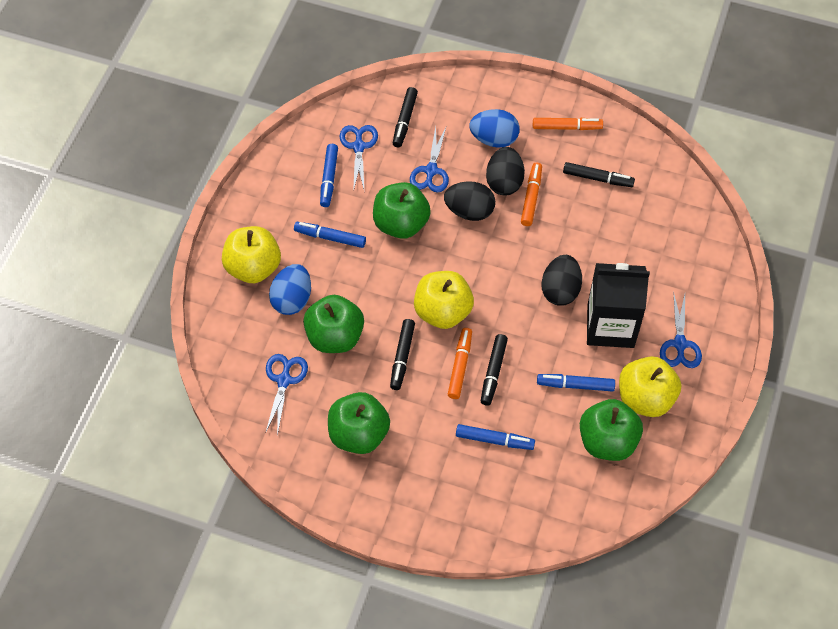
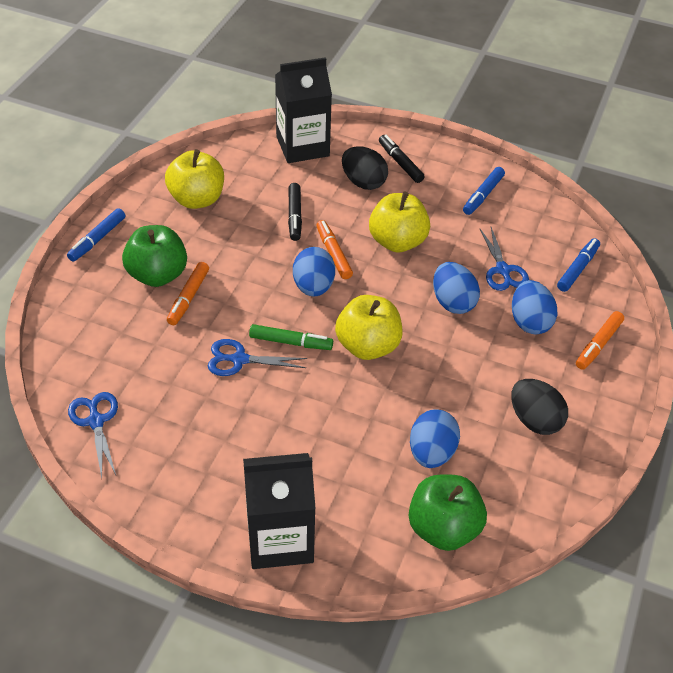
black carton: 1 -> 2
black egg: 3 -> 2
black marker: 4 -> 2
blue egg: 2 -> 4
blue marker: 4 -> 3
blue scissors: 4 -> 3
green apple: 4 -> 2
green marker: 0 -> 1

